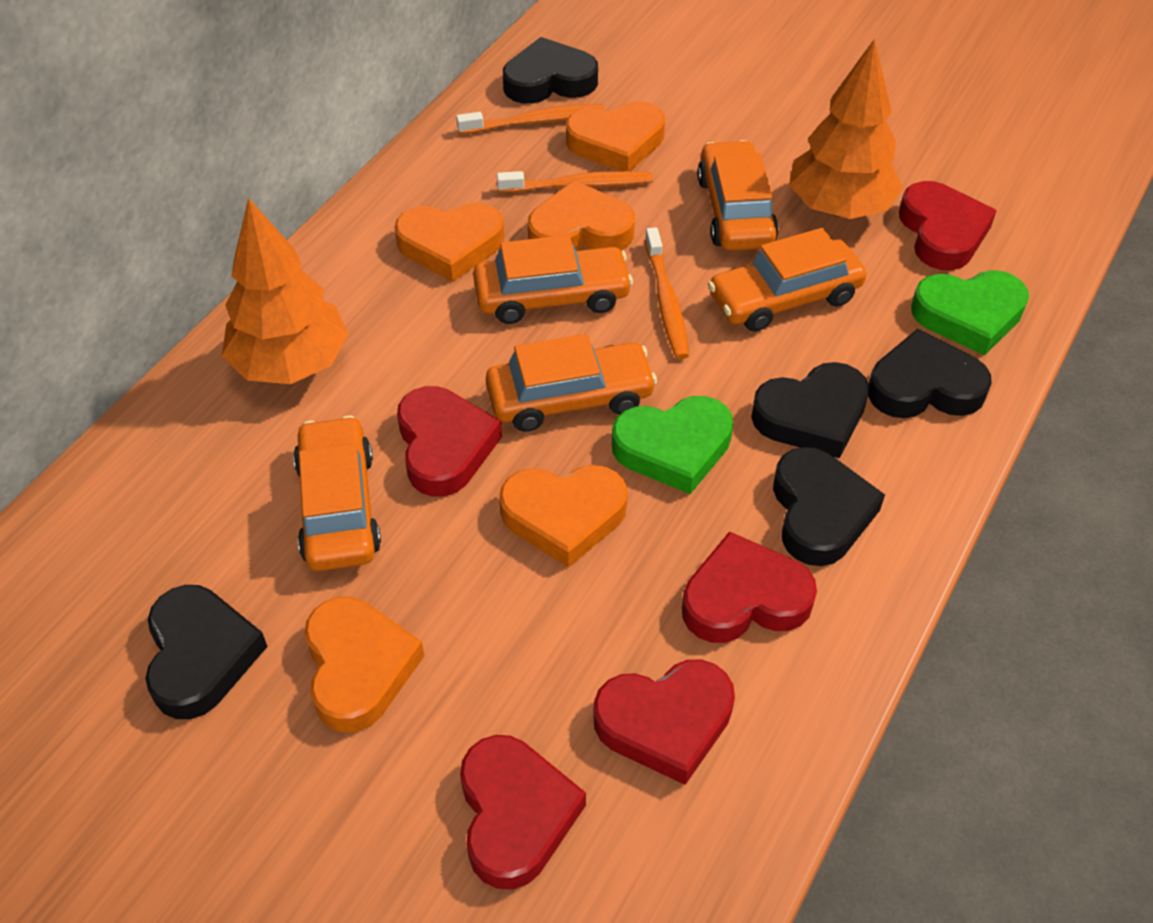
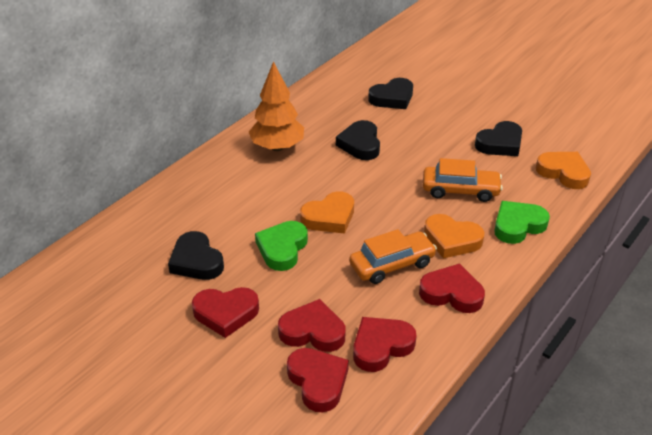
black heart: 5 -> 4
orange car: 5 -> 2
orange heart: 5 -> 3
orange toothbrush: 3 -> 0
orange tree: 2 -> 1

